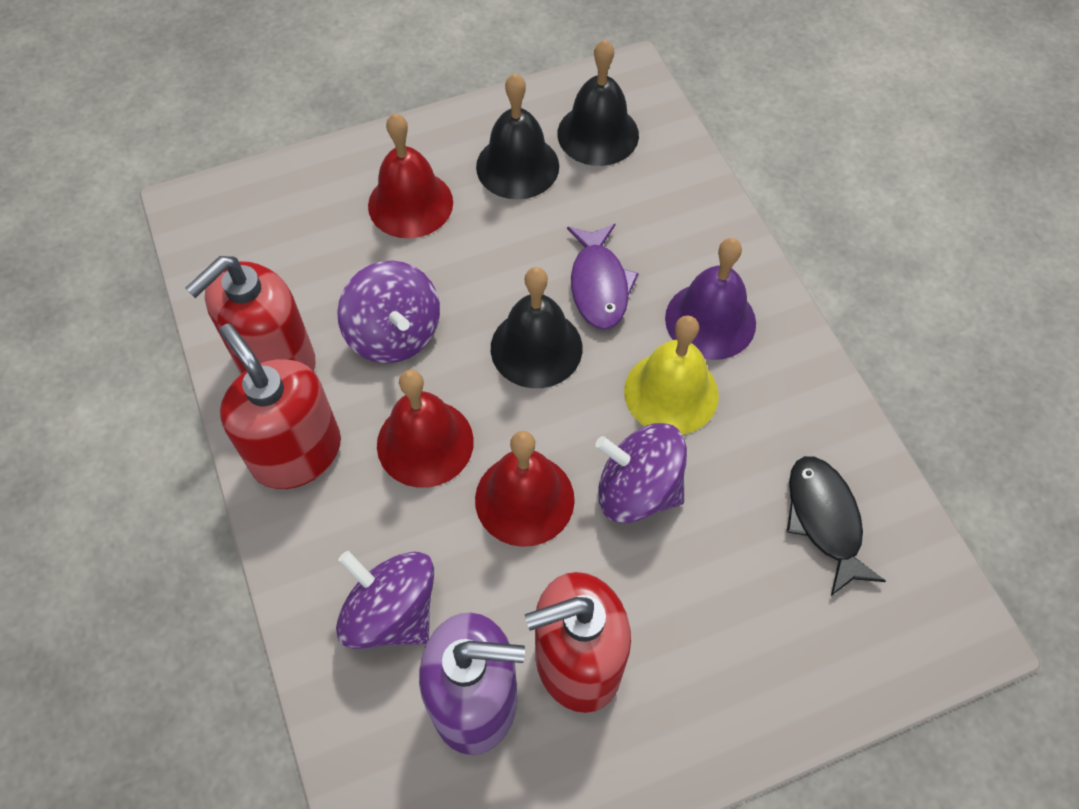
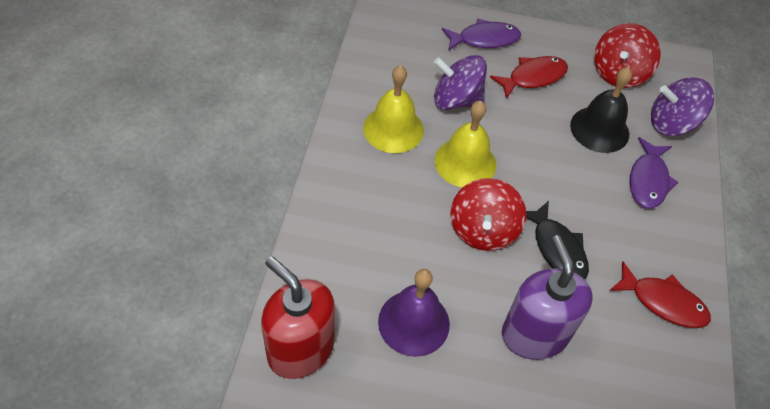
black bell: 3 -> 1
purple fish: 1 -> 2
purple spinning top: 3 -> 2
red bell: 3 -> 0
red fish: 0 -> 2
red soap dispenser: 3 -> 1
red spinning top: 0 -> 2
yellow bell: 1 -> 2

